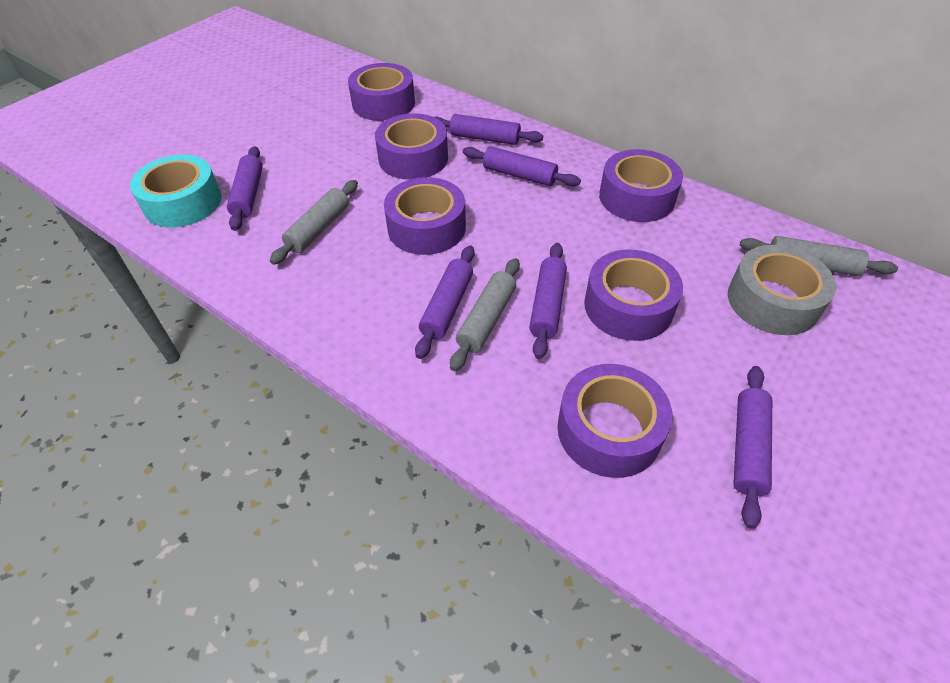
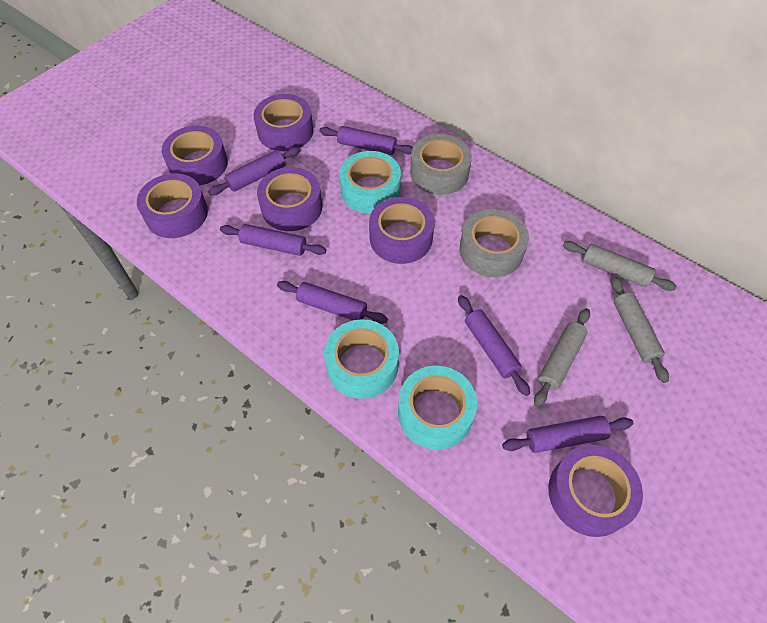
grey tape: 1 -> 2
turquoise tape: 1 -> 3

